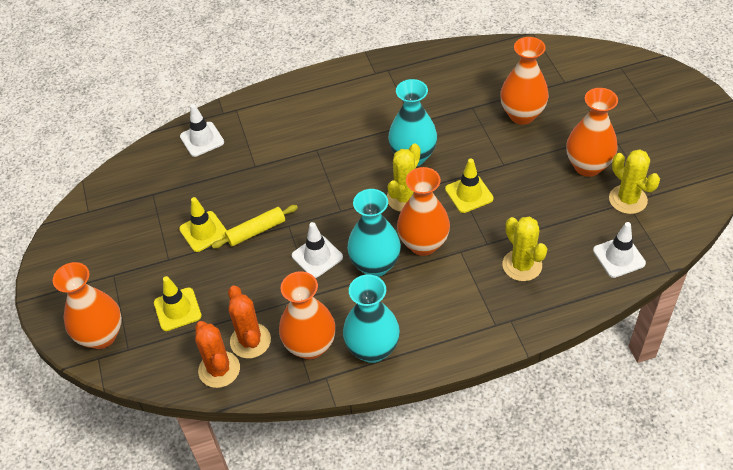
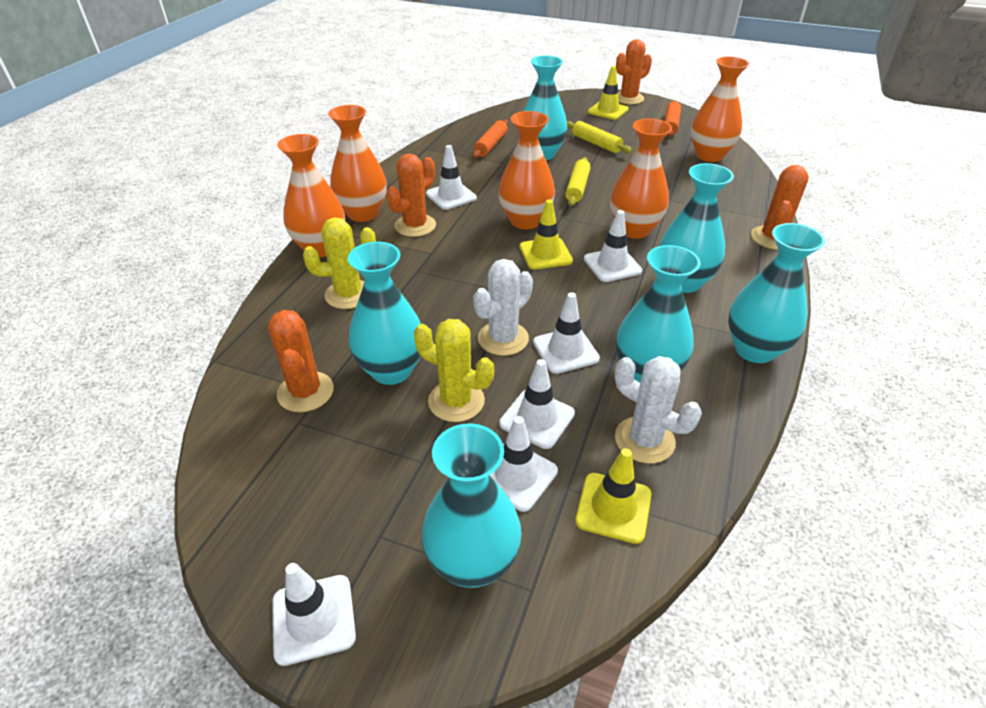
orange cactus: 2 -> 4
orange rolling pin: 0 -> 2
turquoise vase: 3 -> 6
white cactus: 0 -> 2
white traffic cone: 3 -> 6
yellow cactus: 3 -> 2
yellow rolling pin: 1 -> 2

